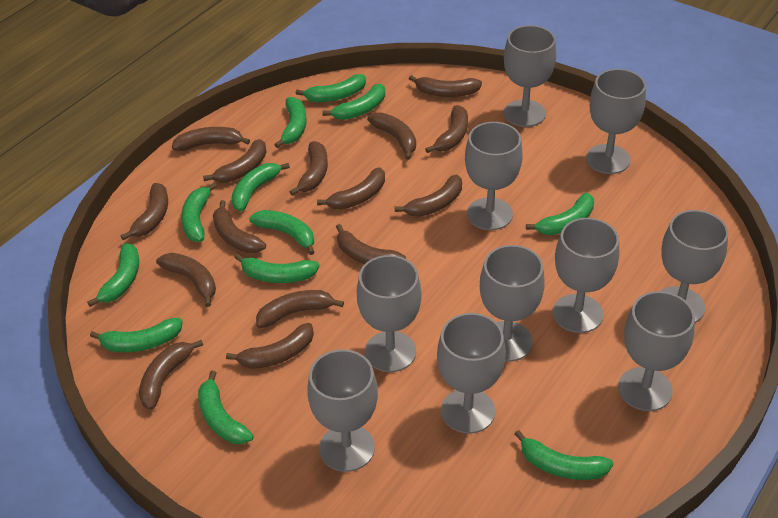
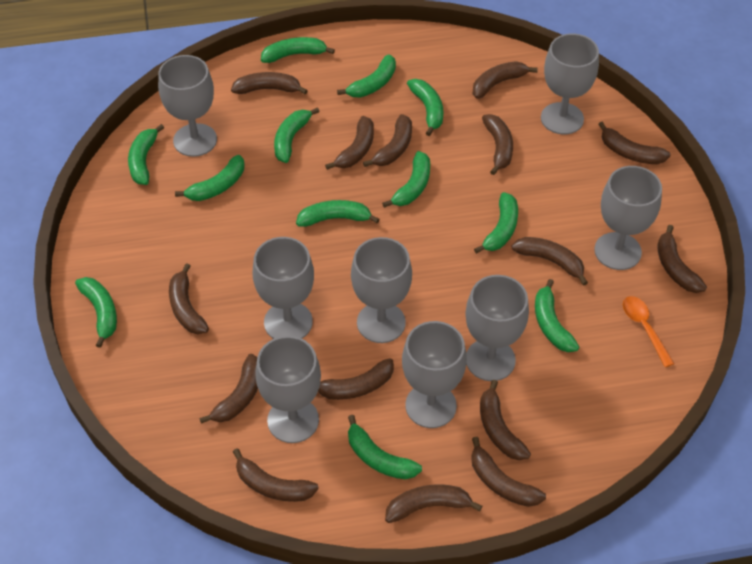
grey goblet: 10 -> 8
orange spoon: 0 -> 1

